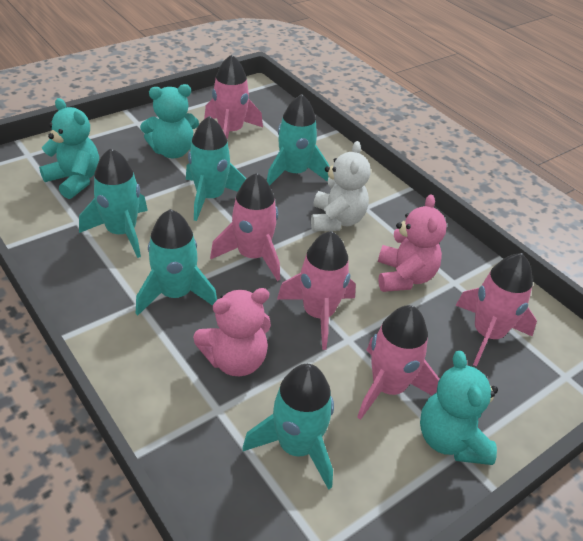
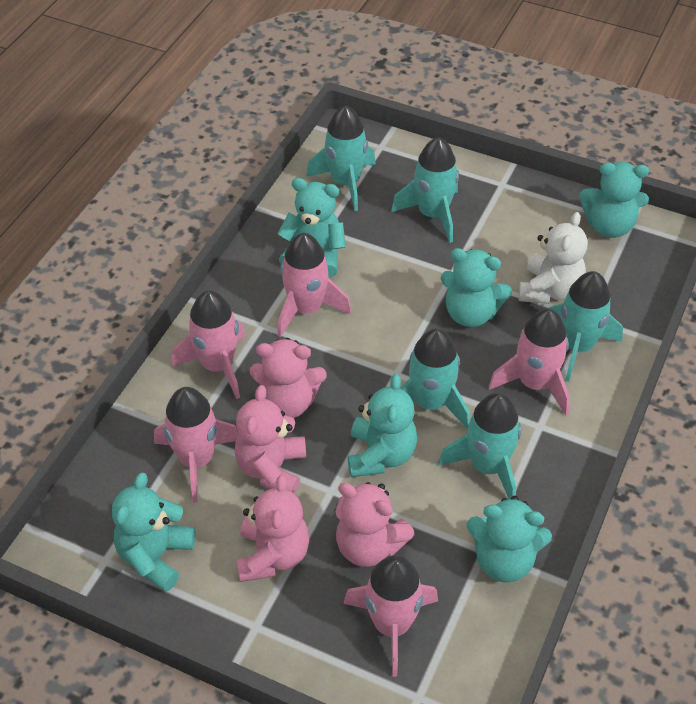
pink teddy bear: 2 -> 4
turquoise teddy bear: 3 -> 6

